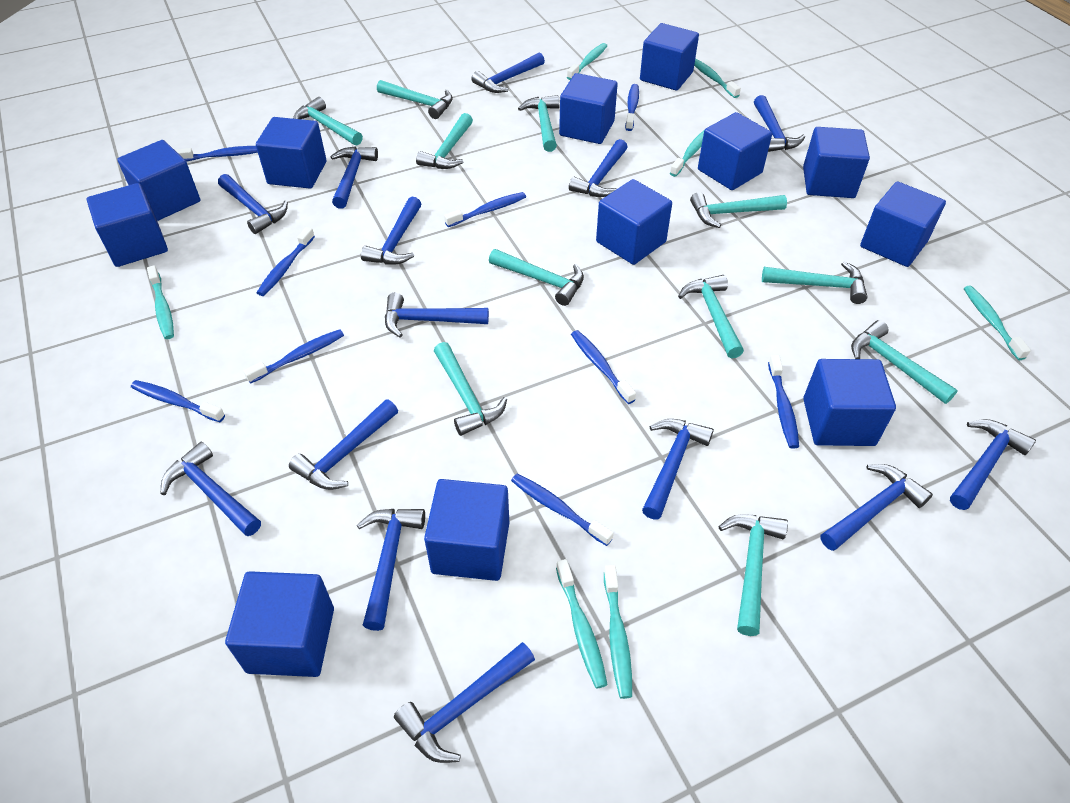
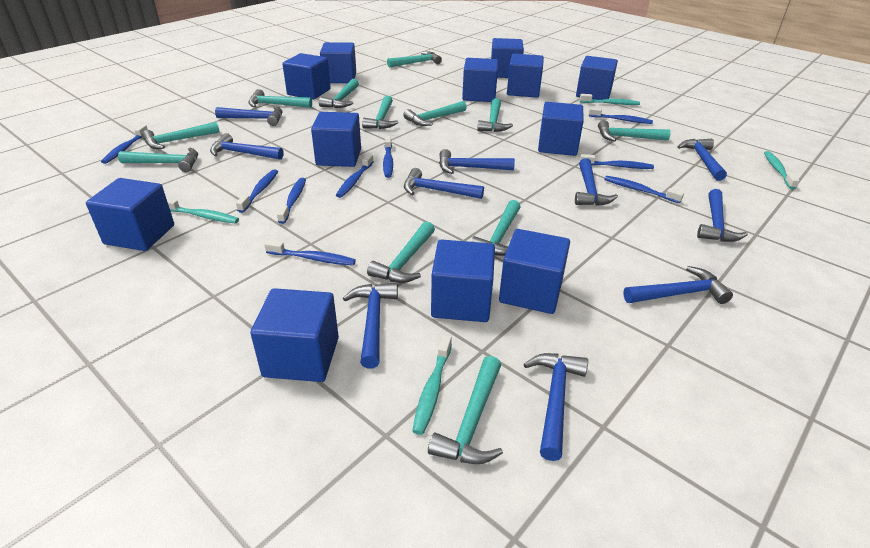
blue hammer: 14 -> 10
turquoise hammer: 11 -> 12
turquoise toothbrush: 7 -> 4

